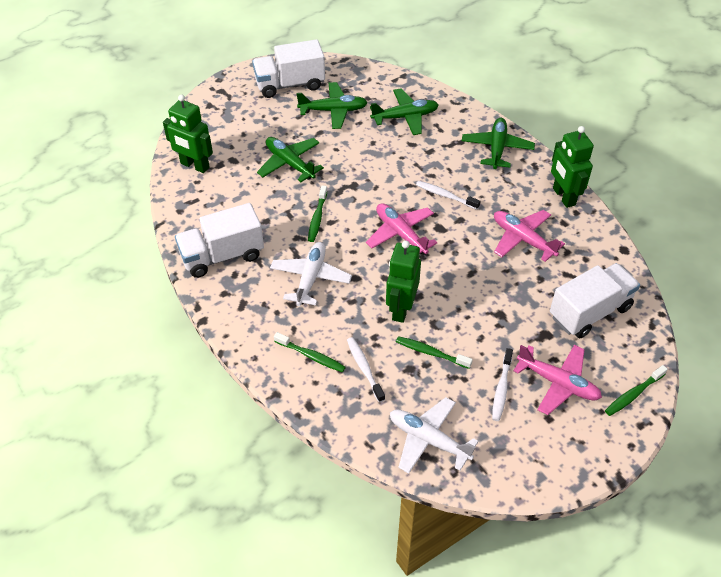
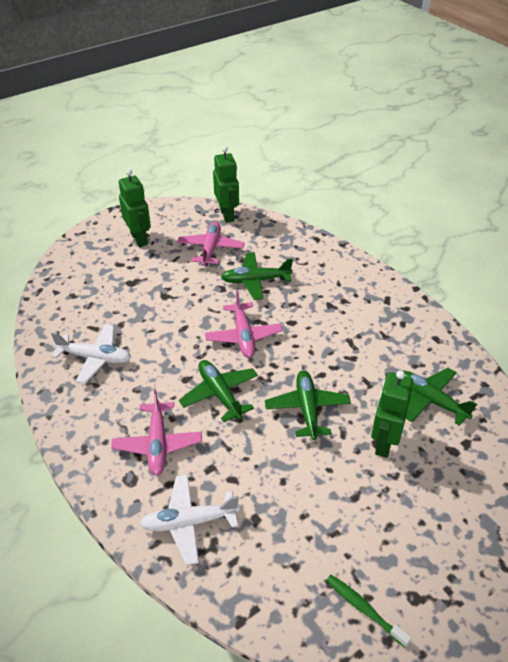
green toothbrush: 4 -> 1
white toothbrush: 3 -> 0
white truck: 3 -> 0

